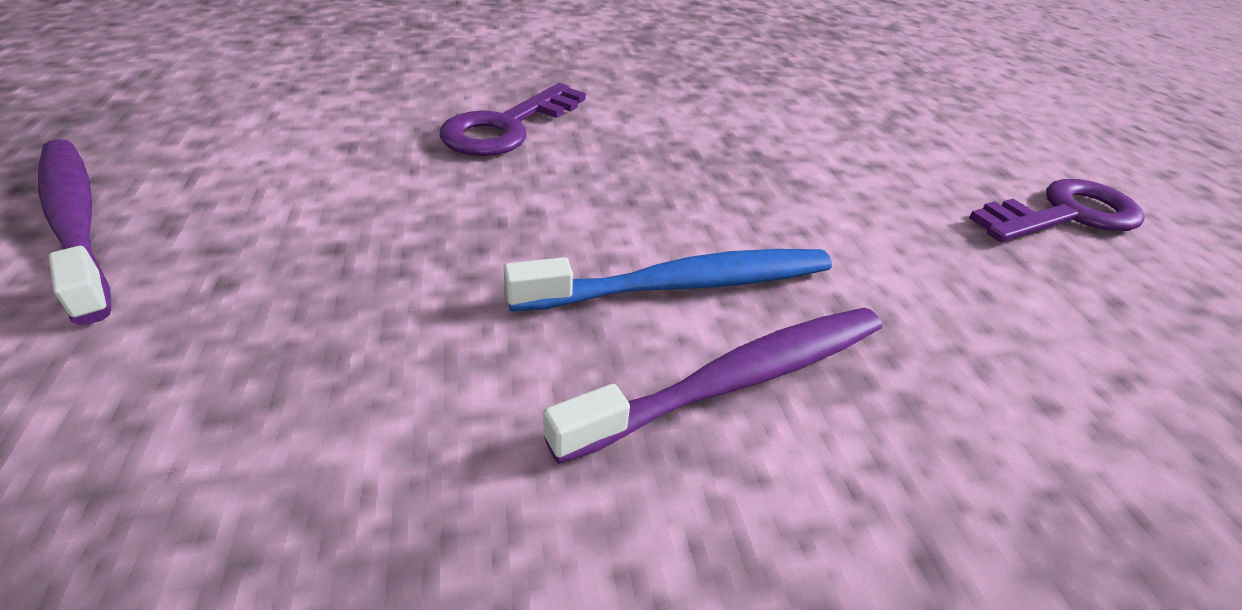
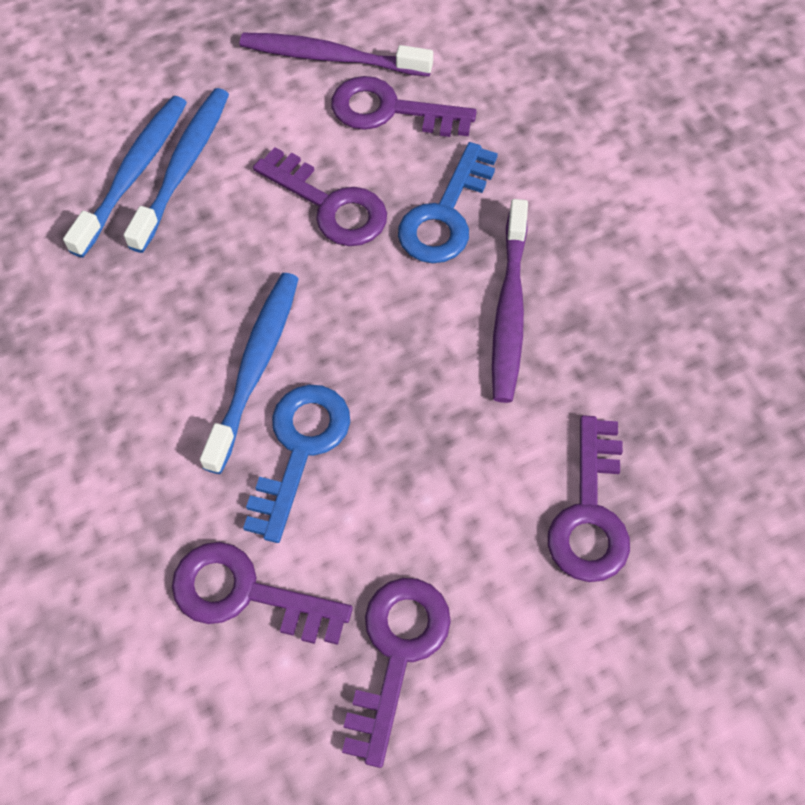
blue key: 0 -> 2
blue toothbrush: 1 -> 3
purple key: 2 -> 5

